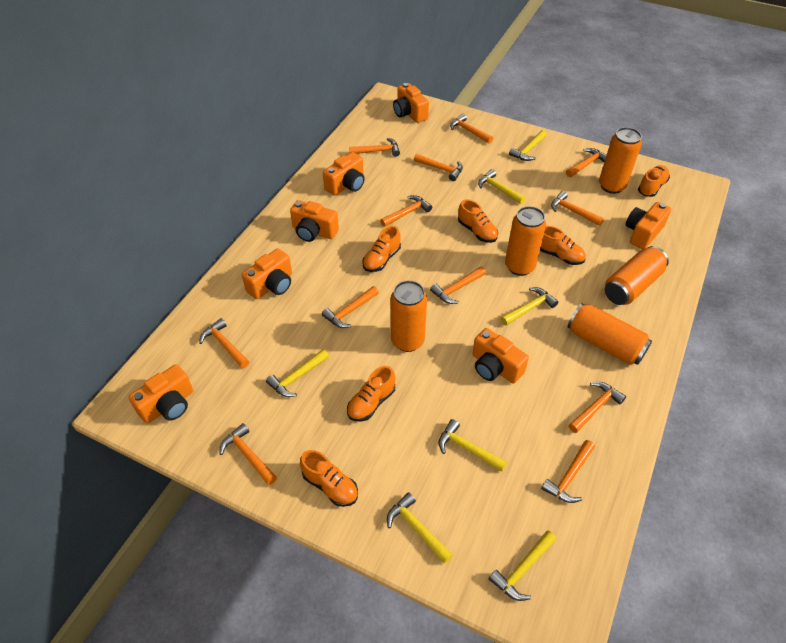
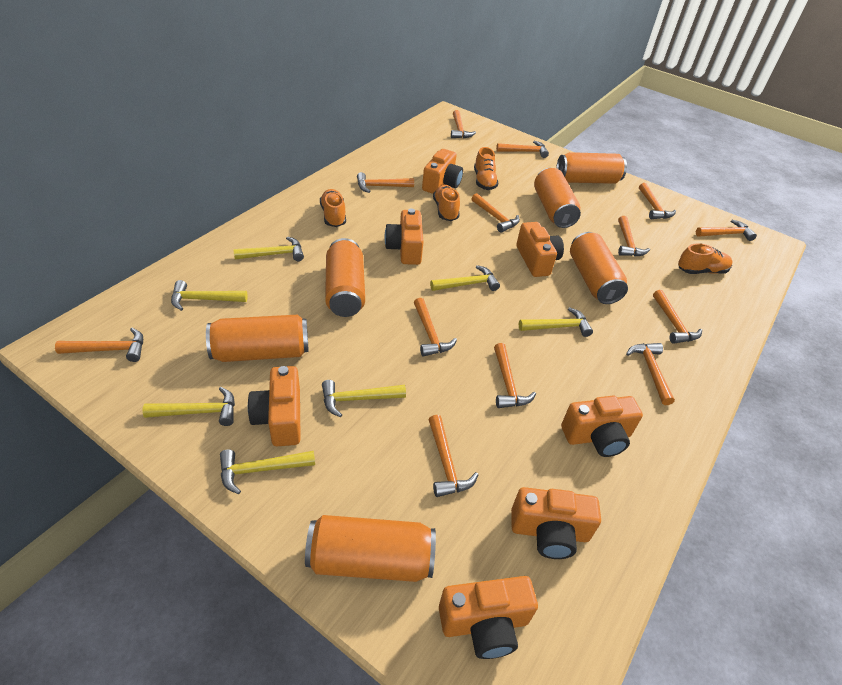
orange can: 5 -> 6
orange hammer: 12 -> 13
orange shoe: 6 -> 4

